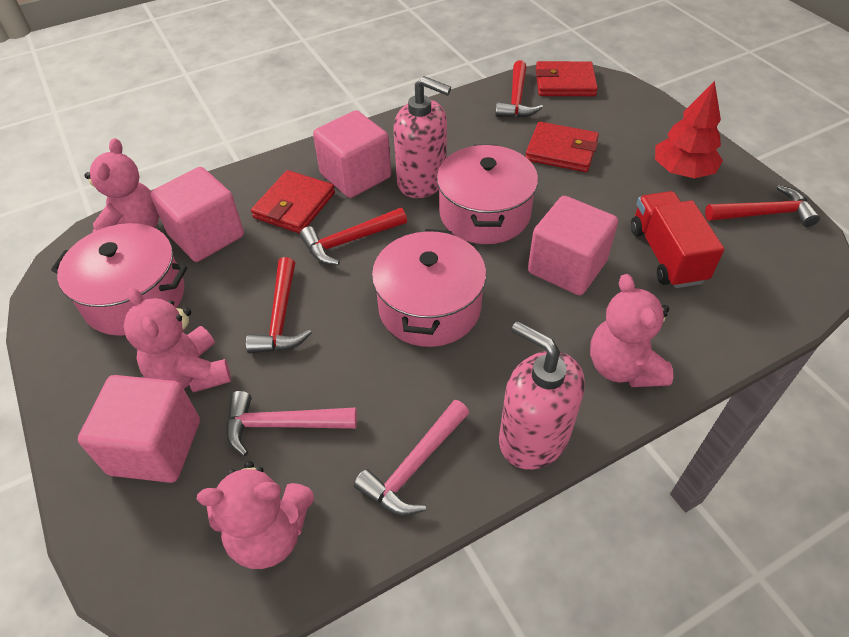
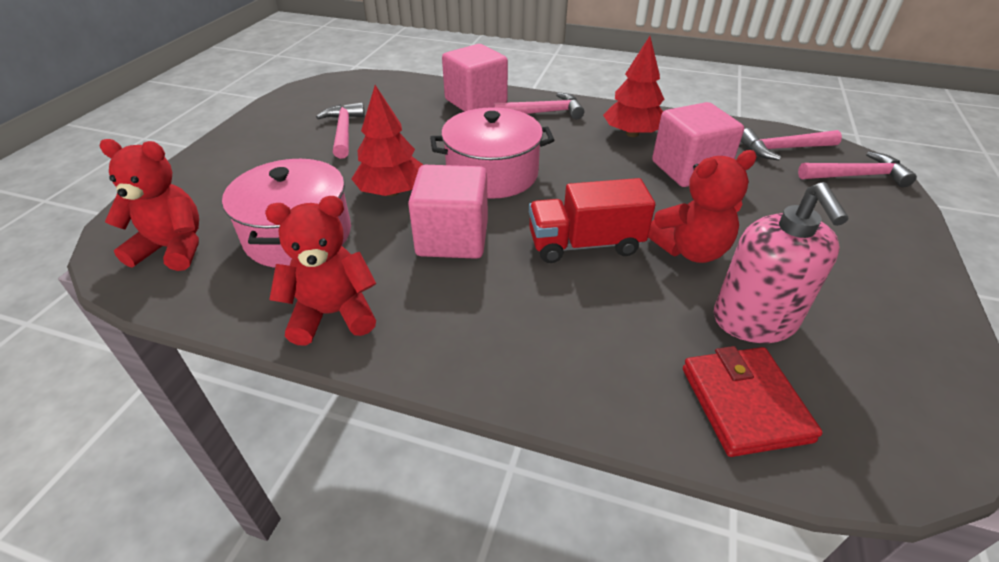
pink cube: 4 -> 3
pink hammer: 2 -> 4
pink pot: 3 -> 2
pink soap dispenser: 2 -> 1
pink teddy bear: 4 -> 0
red hammer: 4 -> 0
red teddy bear: 0 -> 3
red tree: 1 -> 2
red wallet: 3 -> 1

